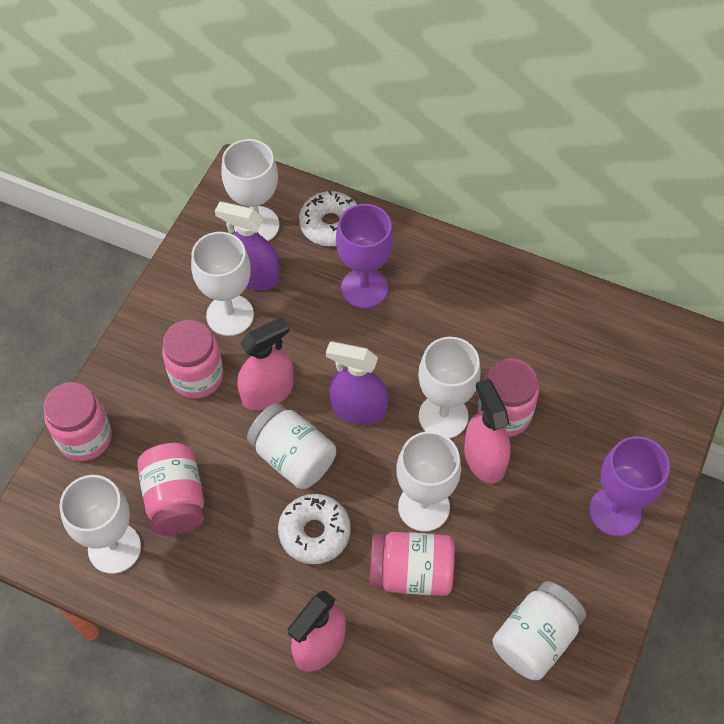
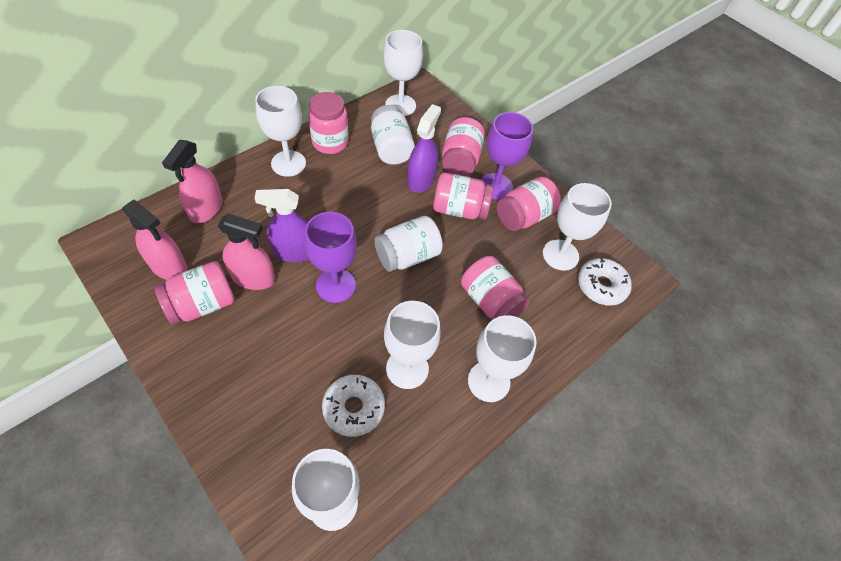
pink jar: 5 -> 6
white goblet: 5 -> 6

